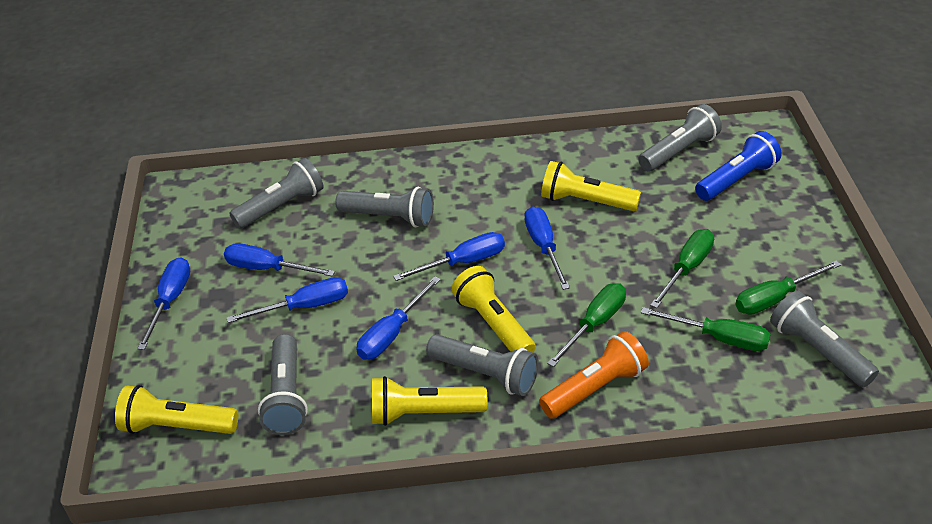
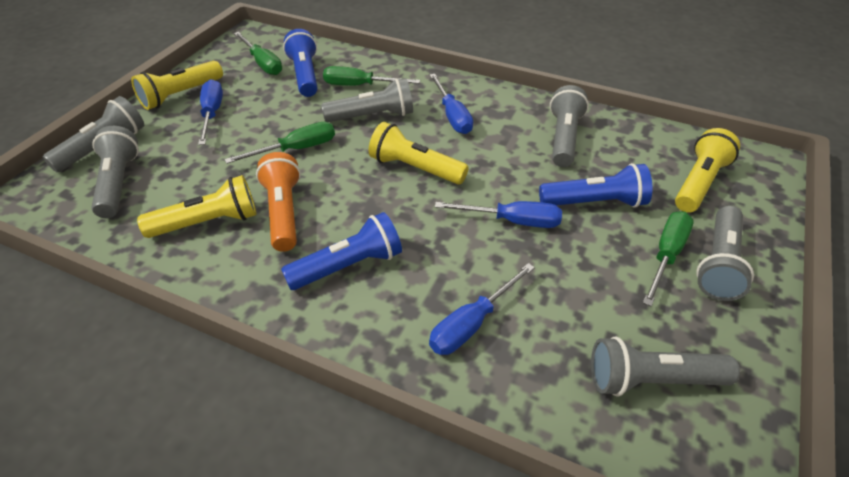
blue flashlight: 1 -> 3
blue screwdriver: 6 -> 4

